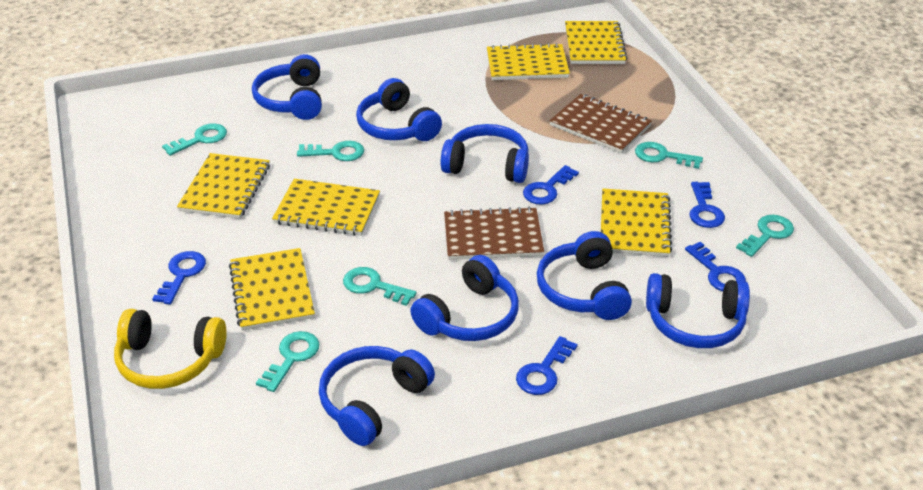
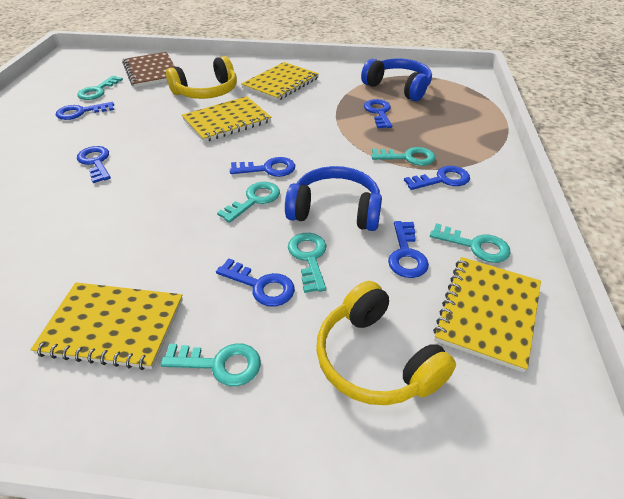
blue headphones: 7 -> 2
blue key: 5 -> 7
brown notebook: 2 -> 1
yellow headphones: 1 -> 2
yellow notebook: 6 -> 4

